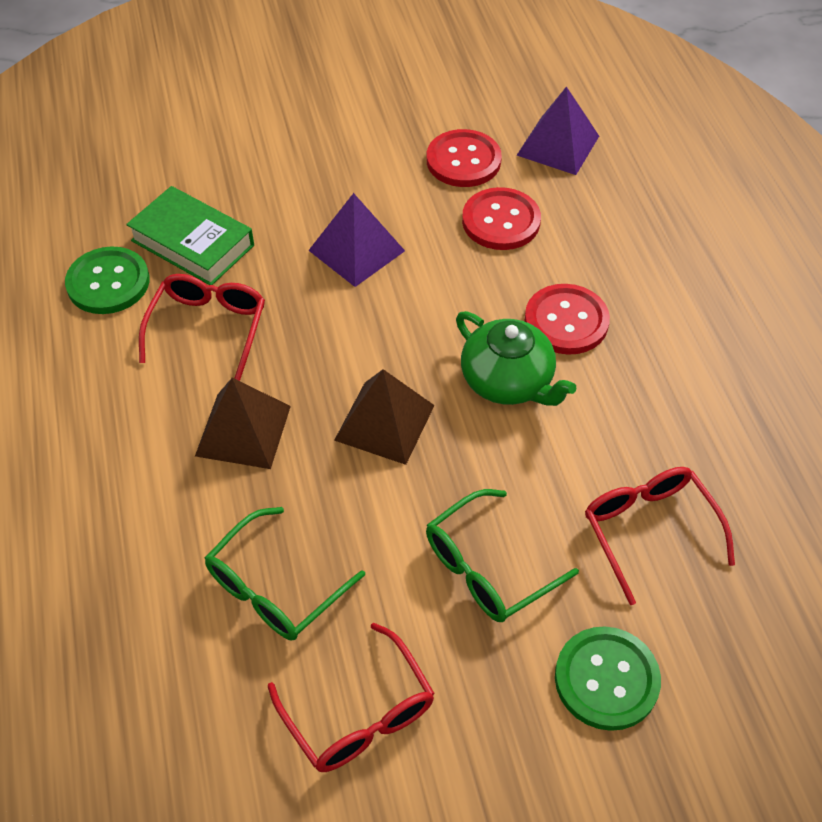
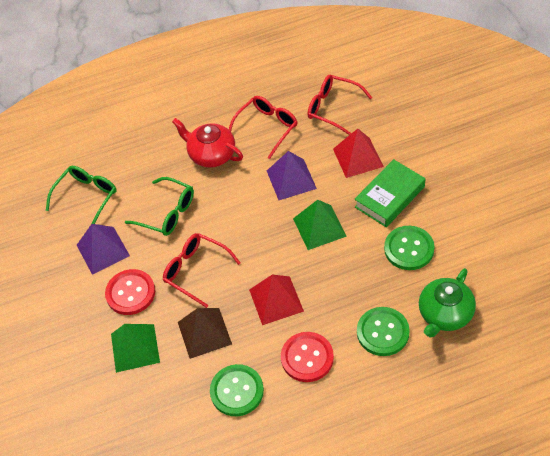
brown pyramid: 2 -> 1
green button: 2 -> 3
green pyramid: 0 -> 2
red button: 3 -> 2
red pyramid: 0 -> 2
red teapot: 0 -> 1

